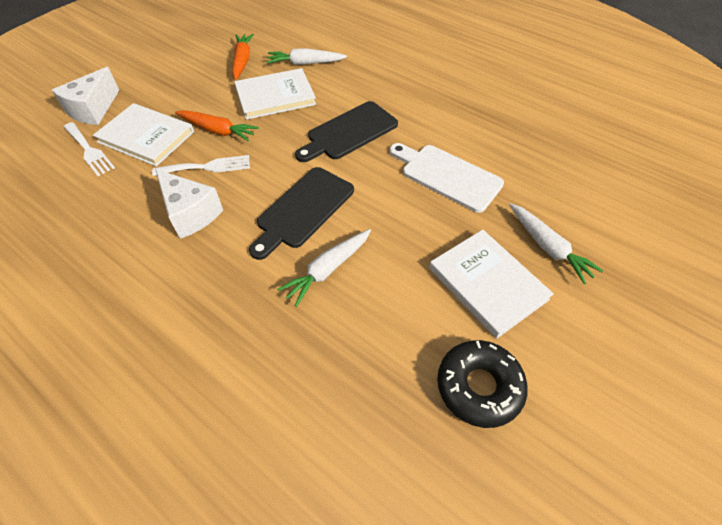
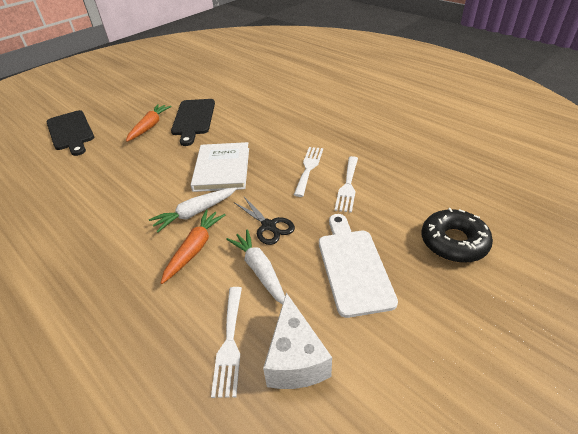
black scissors: 0 -> 1
white book: 3 -> 1
white carrot: 3 -> 2
white cheese: 2 -> 1
white fork: 2 -> 3

